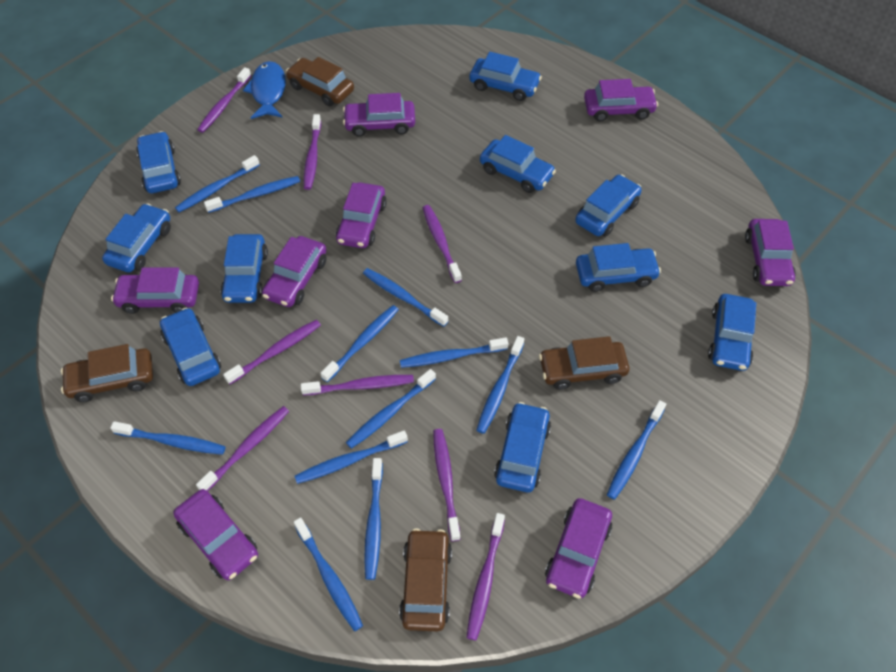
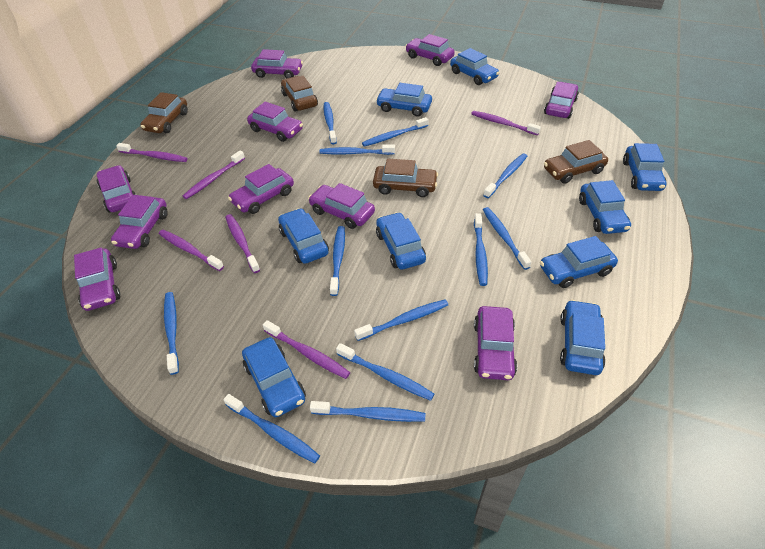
blue car: 10 -> 9
blue fish: 1 -> 0
purple car: 8 -> 10
purple toothbrush: 8 -> 6

